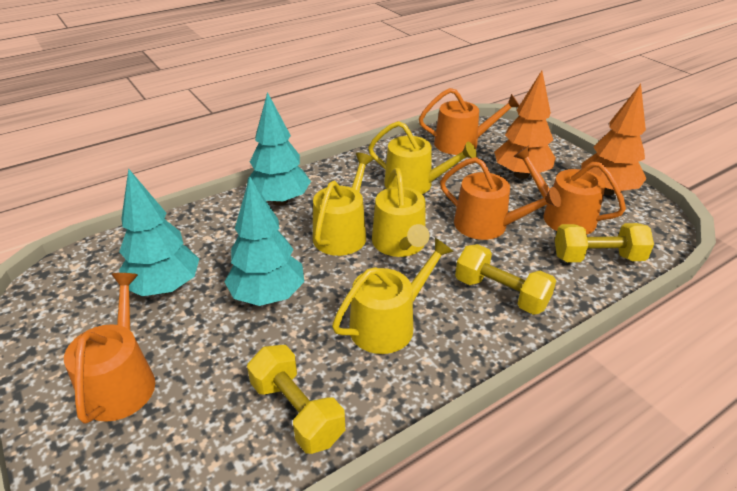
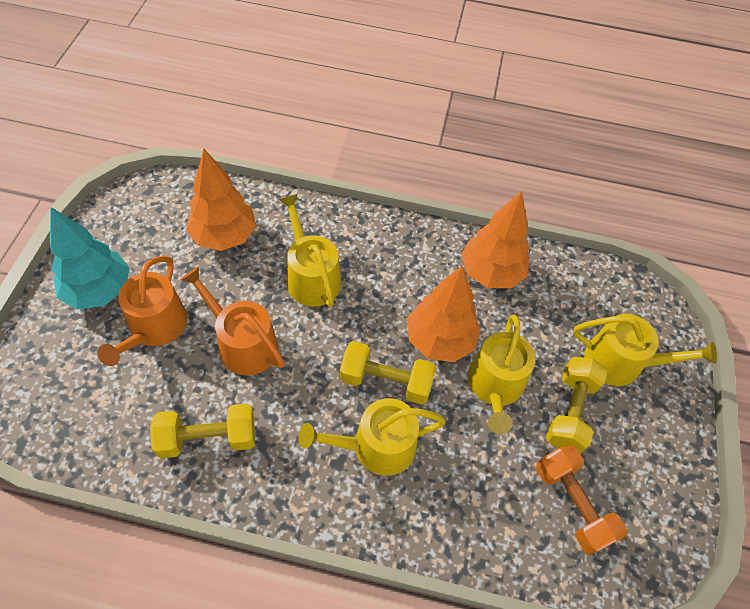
orange dumbbell: 0 -> 1
orange tree: 2 -> 3
orange watering can: 4 -> 2
turquoise tree: 3 -> 1

